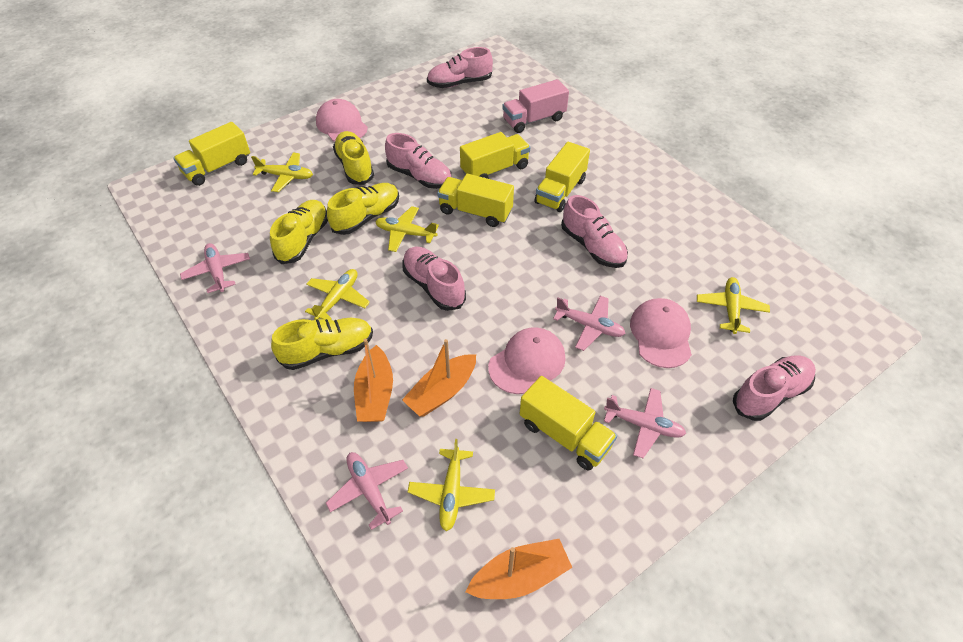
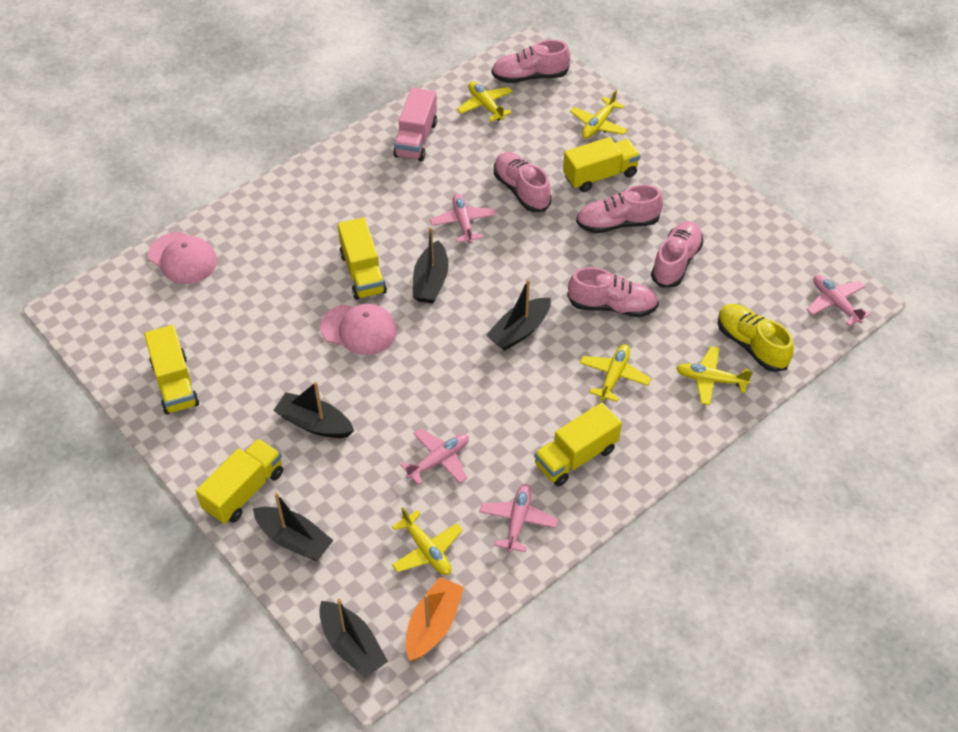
black boat: 0 -> 5
orange boat: 3 -> 1
pink cap: 3 -> 2
yellow shoe: 4 -> 1

